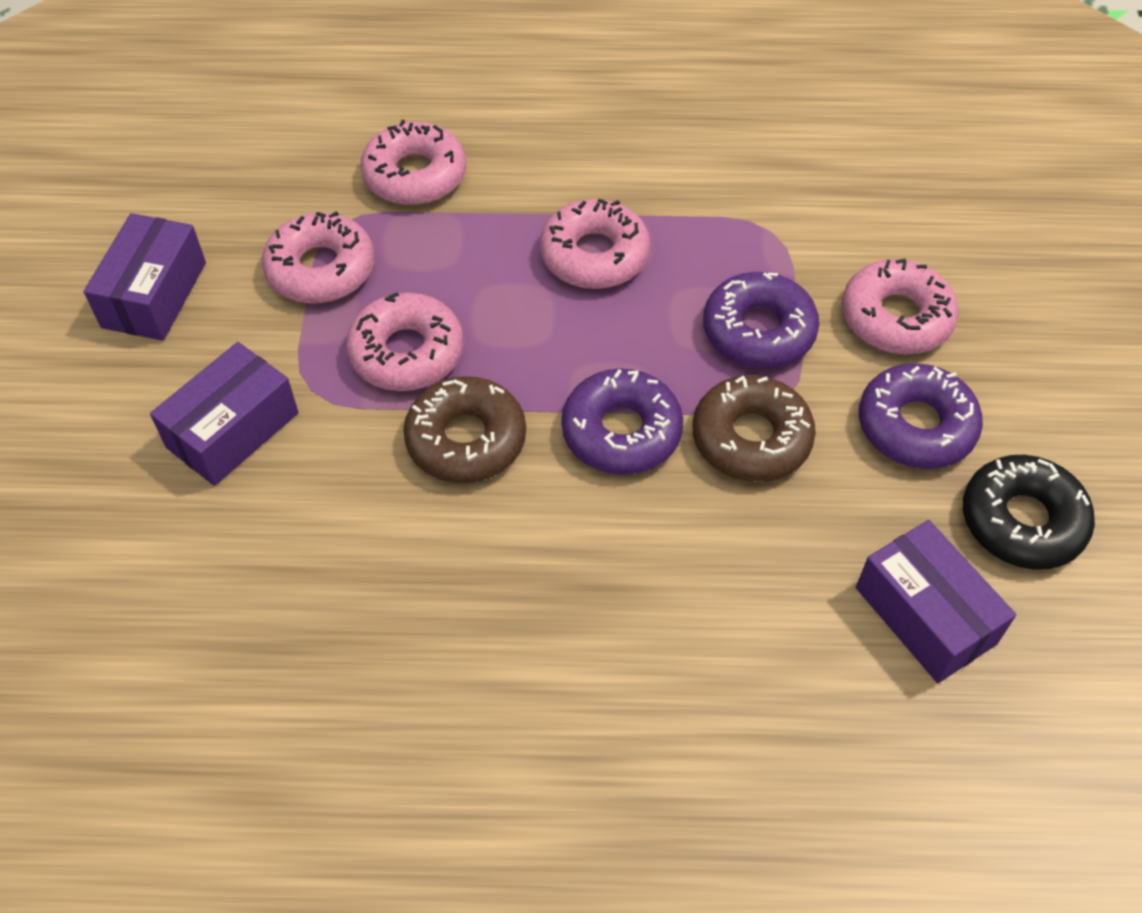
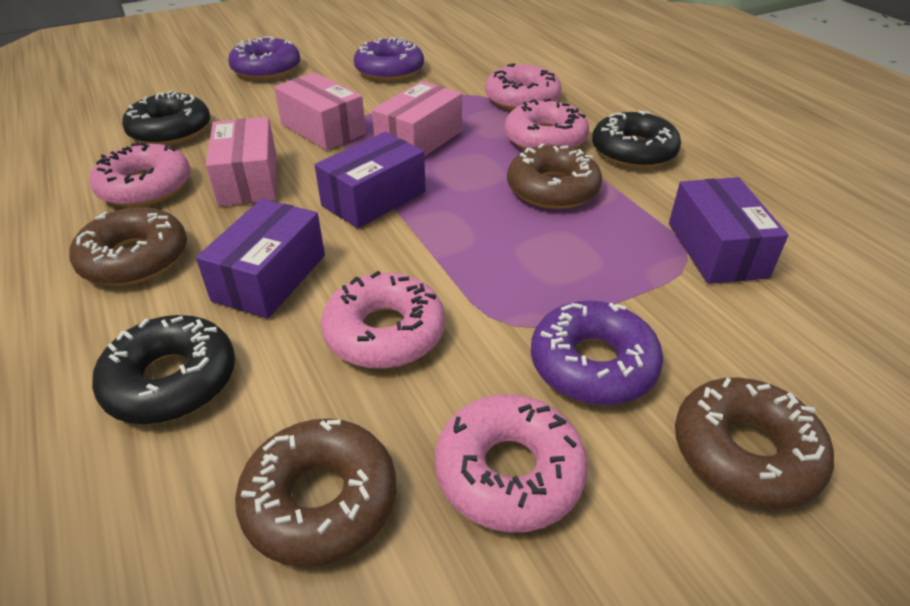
black donut: 1 -> 3
brown donut: 2 -> 4
pink box: 0 -> 3

